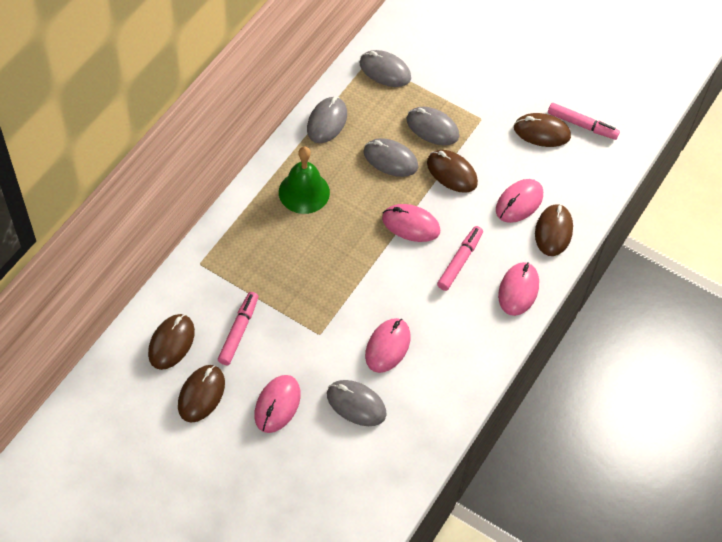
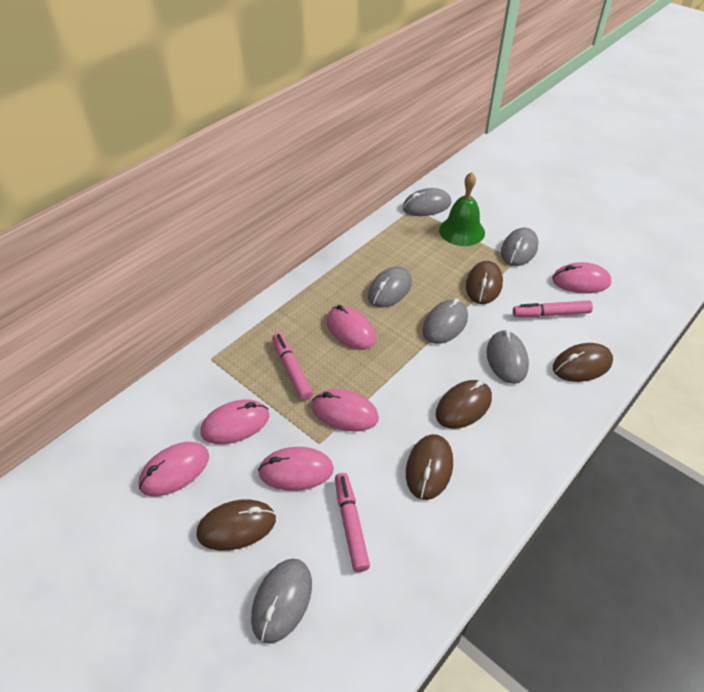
grey mouse: 5 -> 6
pink mouse: 5 -> 6

